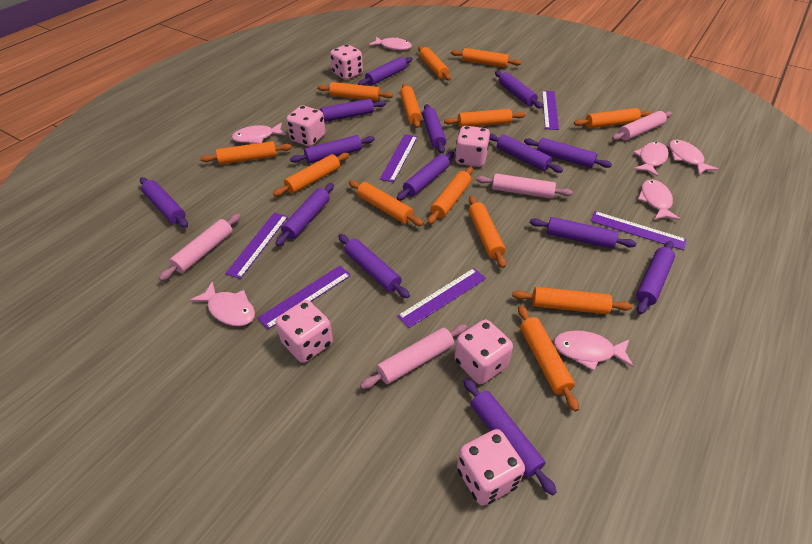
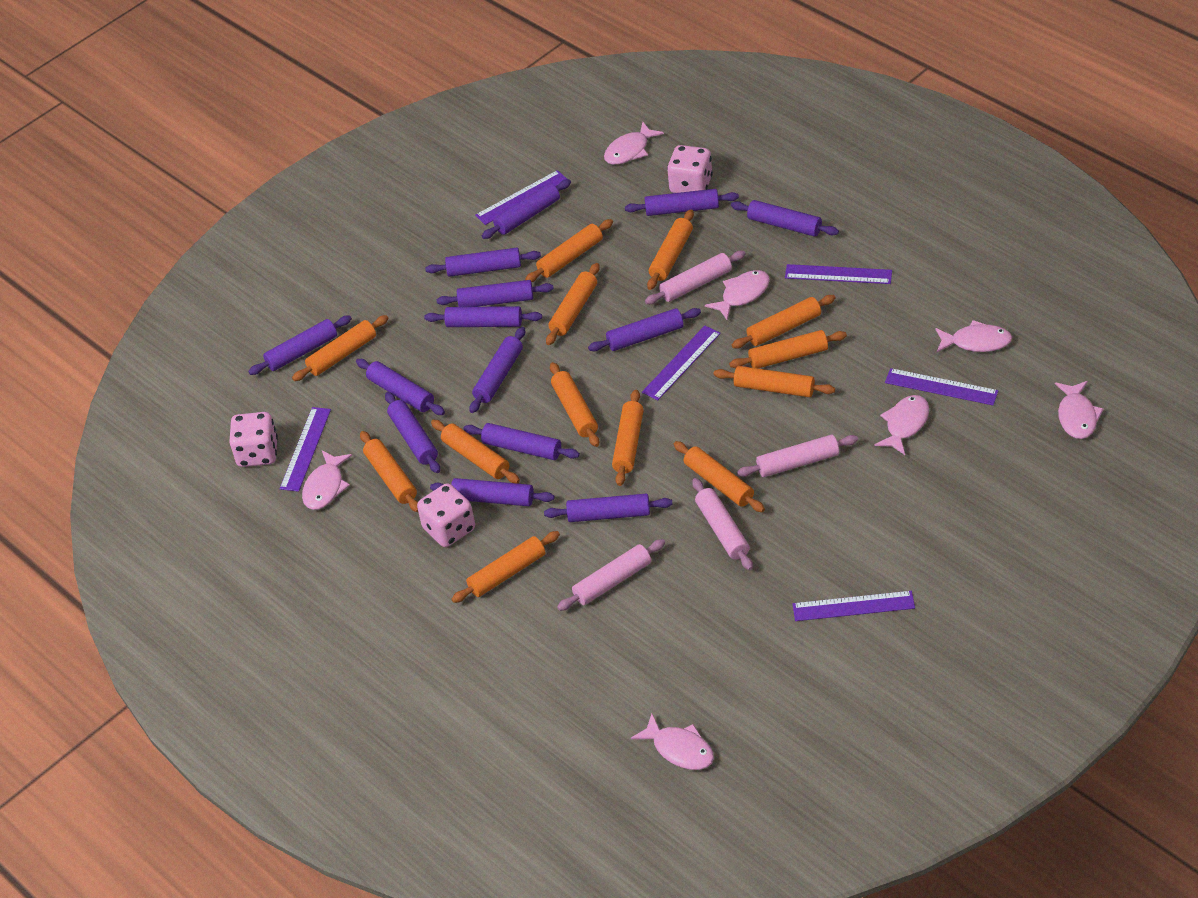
pink dice: 6 -> 3

